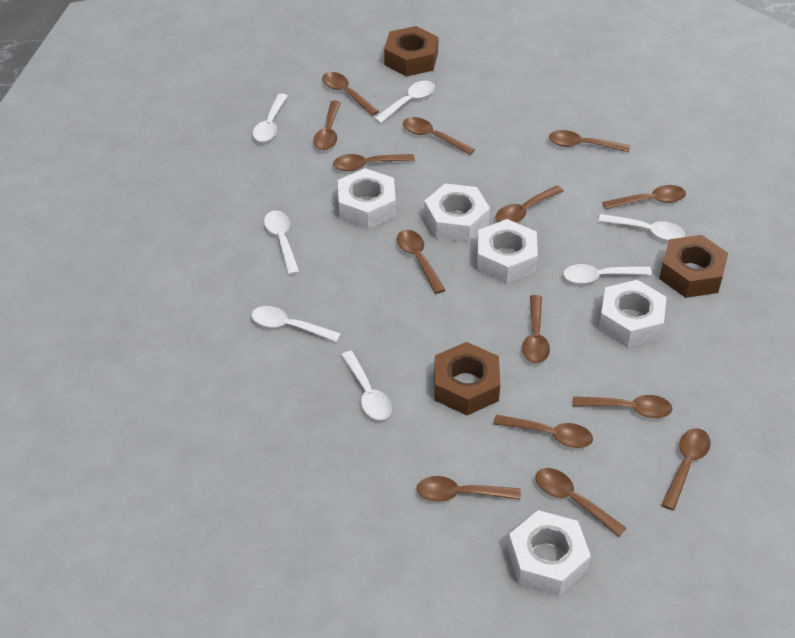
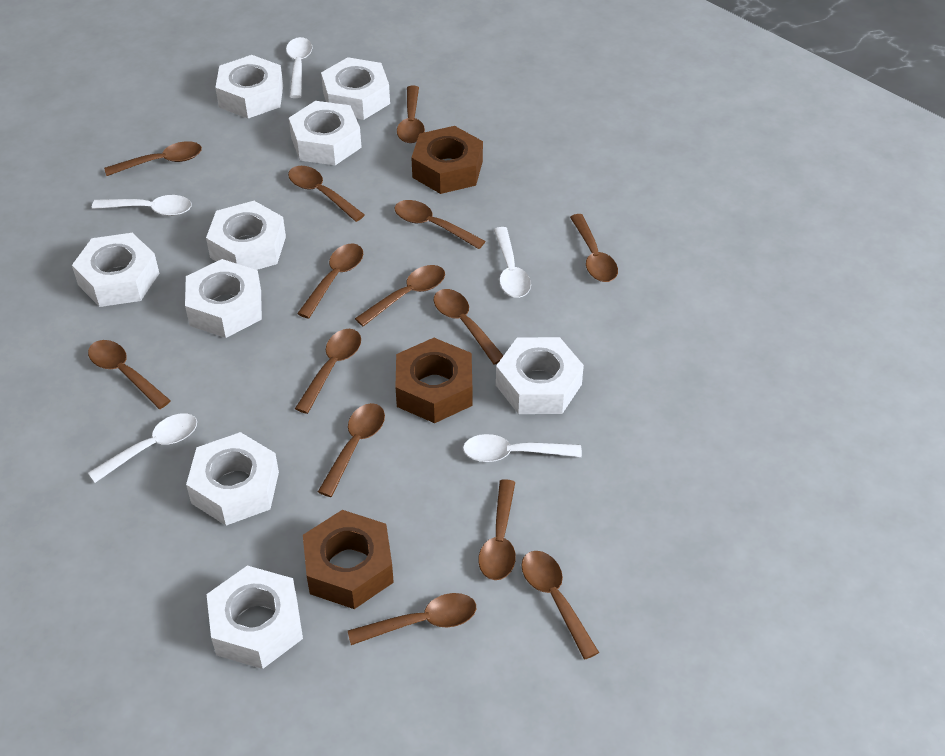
white nut: 5 -> 9
white spoon: 7 -> 5

